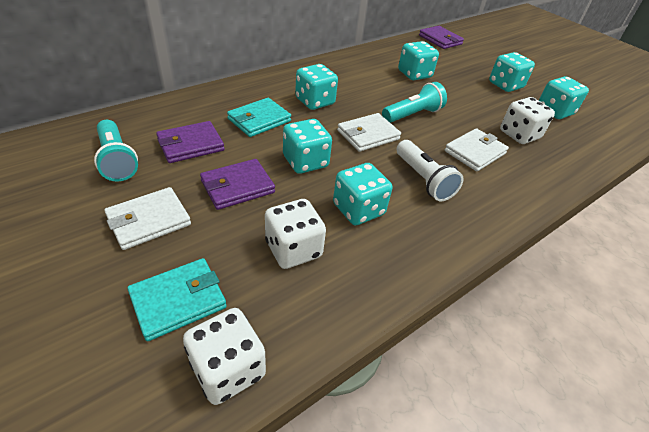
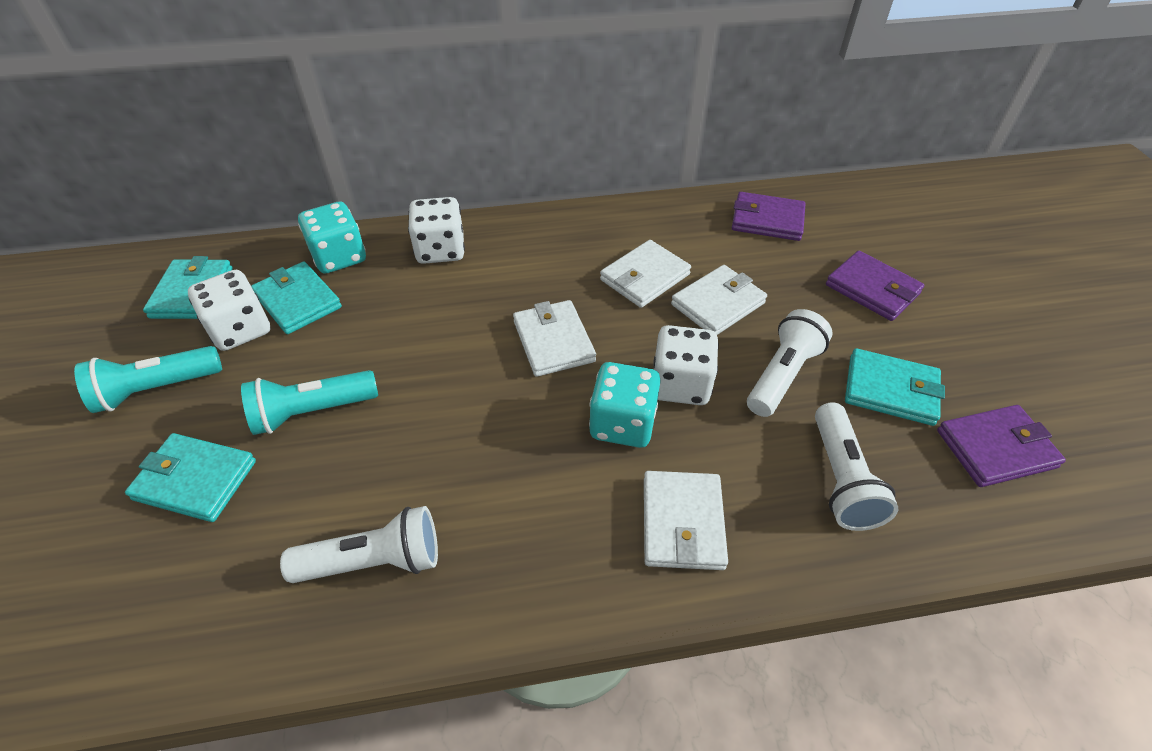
turquoise dice: 6 -> 2
turquoise wallet: 2 -> 4
white flashlight: 1 -> 3
white wallet: 3 -> 4

